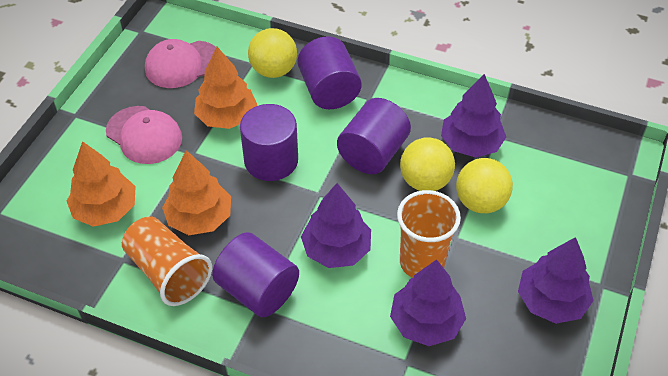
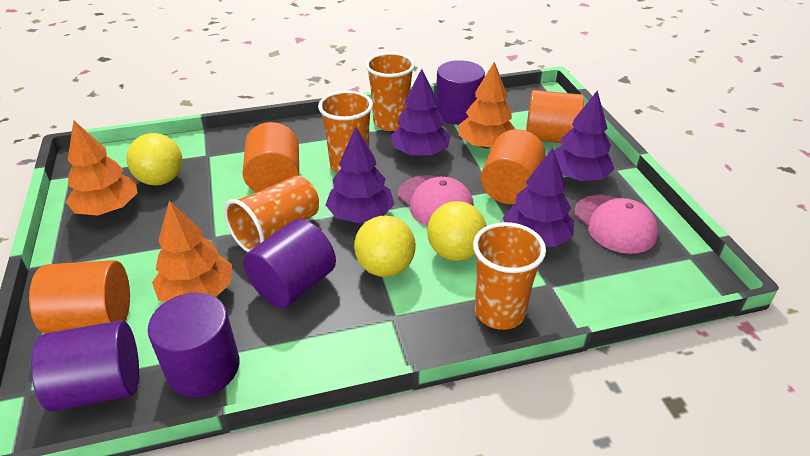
orange cup: 2 -> 4
orange cylinder: 0 -> 4

